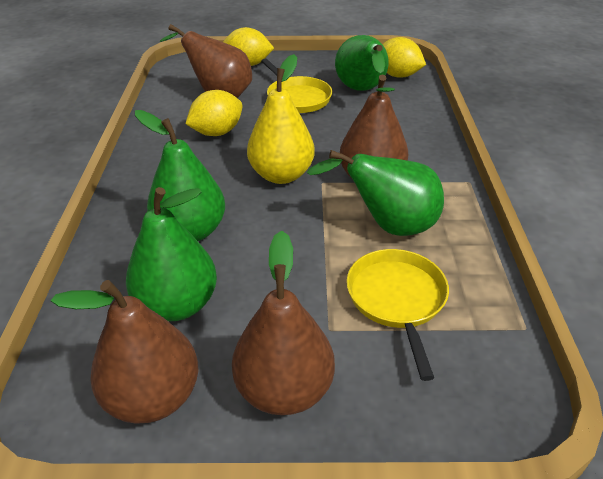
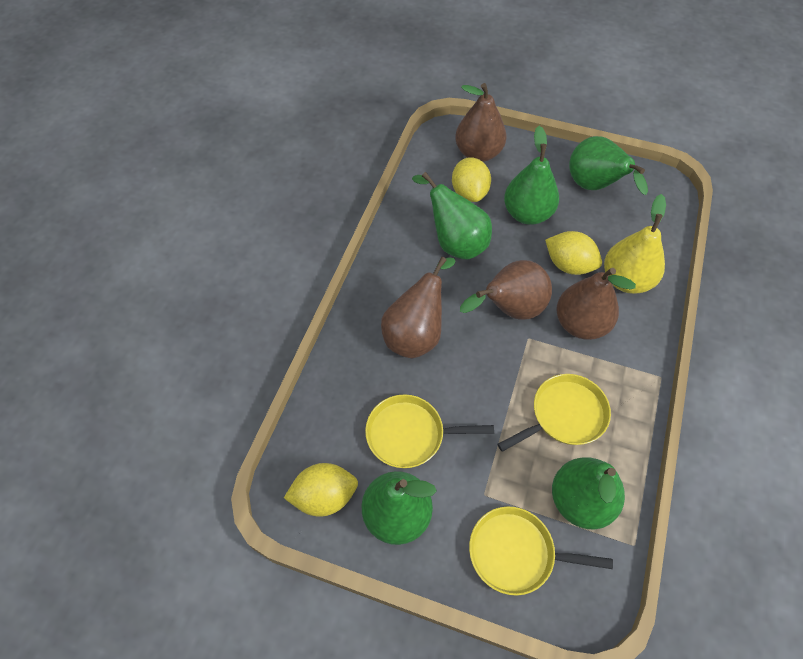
green pear: 4 -> 5
yellow pan: 2 -> 3

